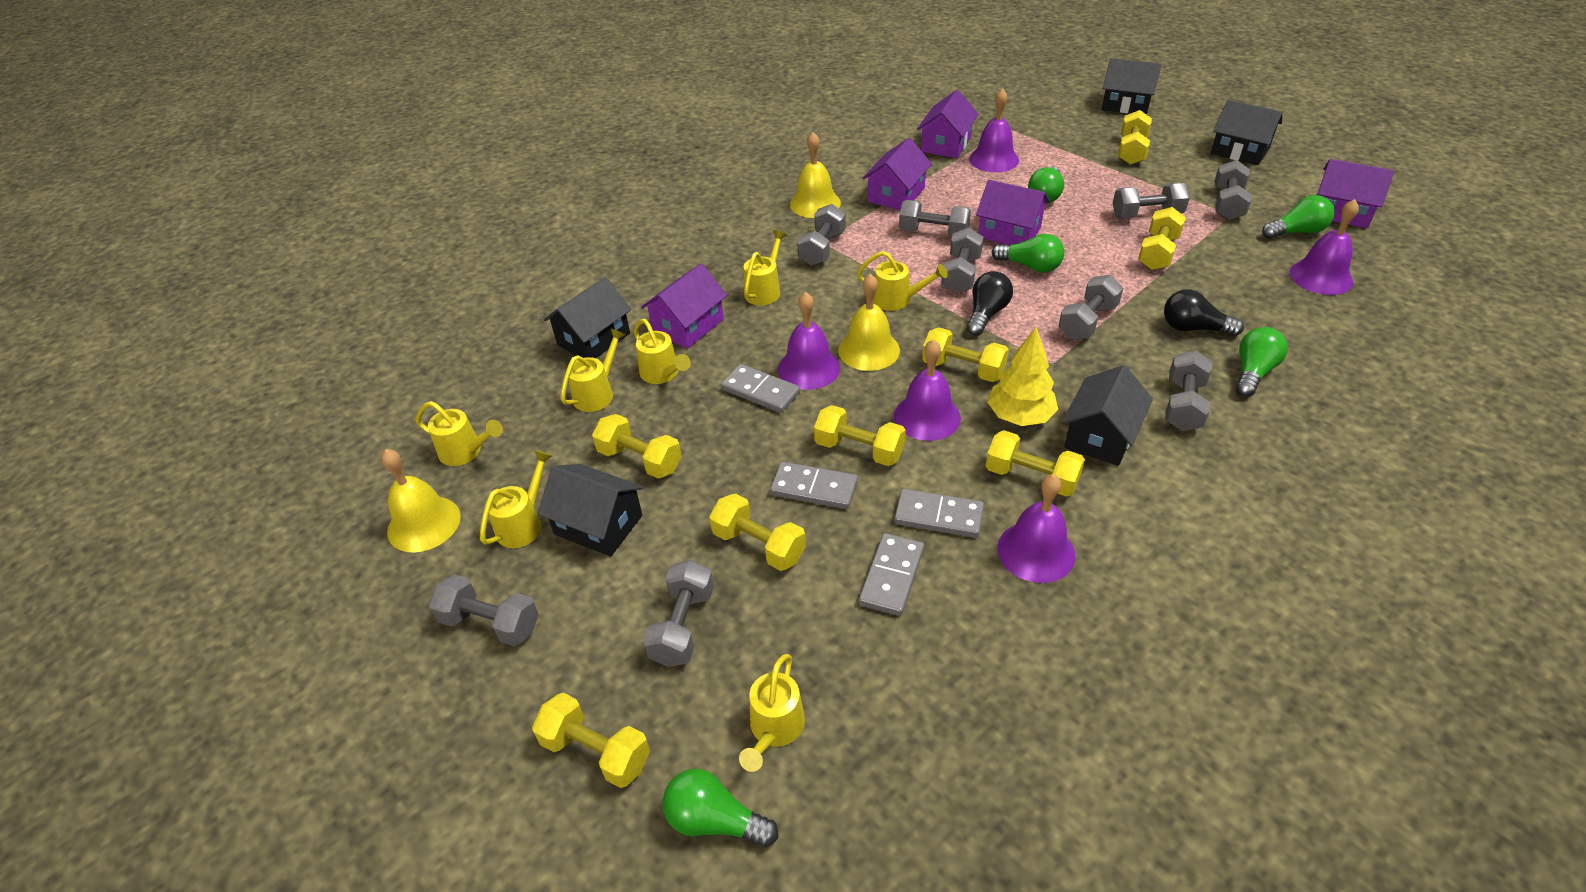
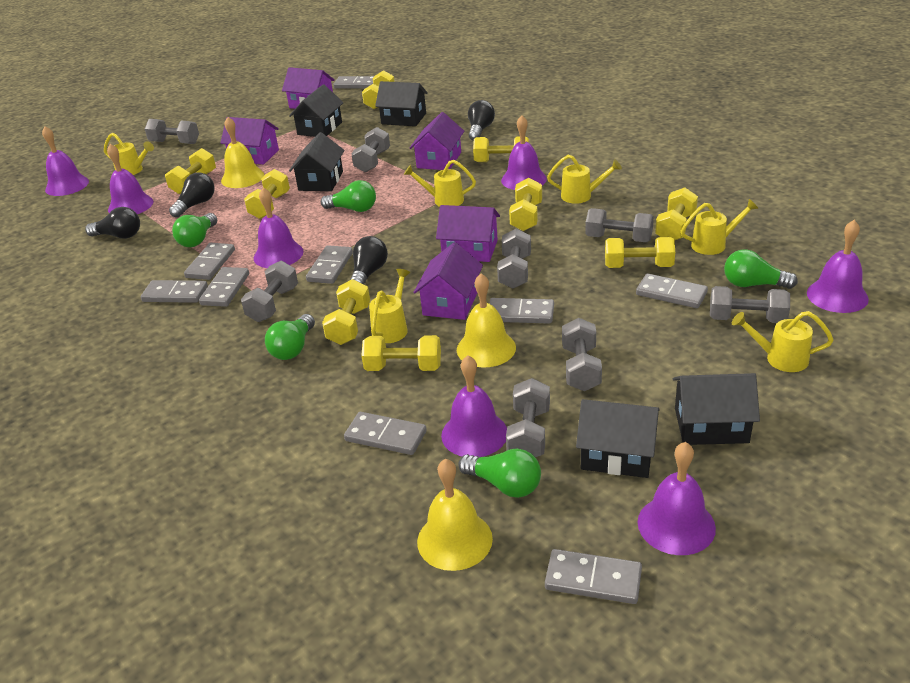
black light bulb: 2 -> 4
grey domino: 4 -> 9
grey dumbbell: 9 -> 8
purple bell: 5 -> 7
yellow dumbbell: 8 -> 9
yellow tree: 1 -> 0
yellow watering can: 7 -> 6

